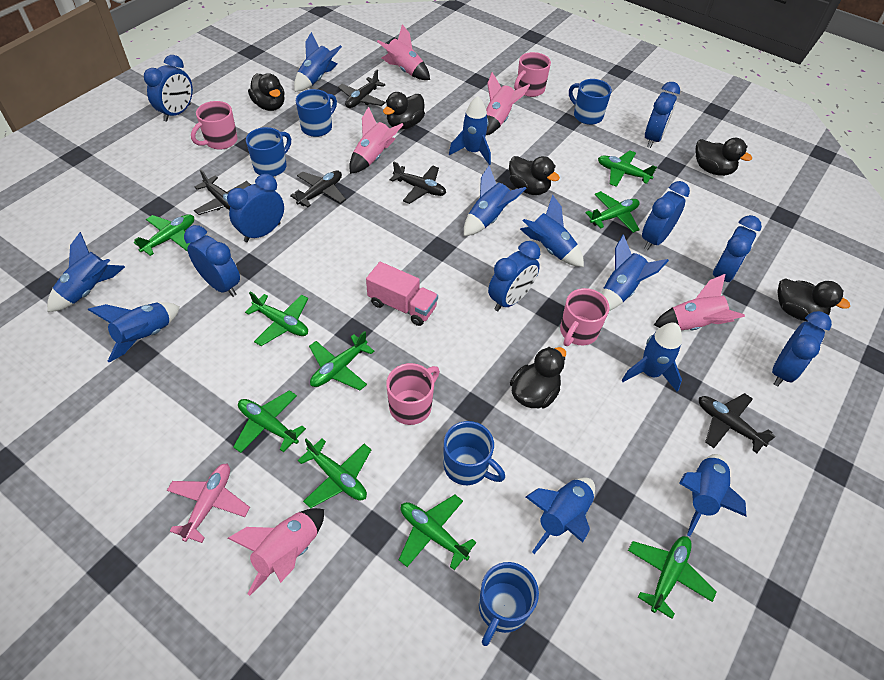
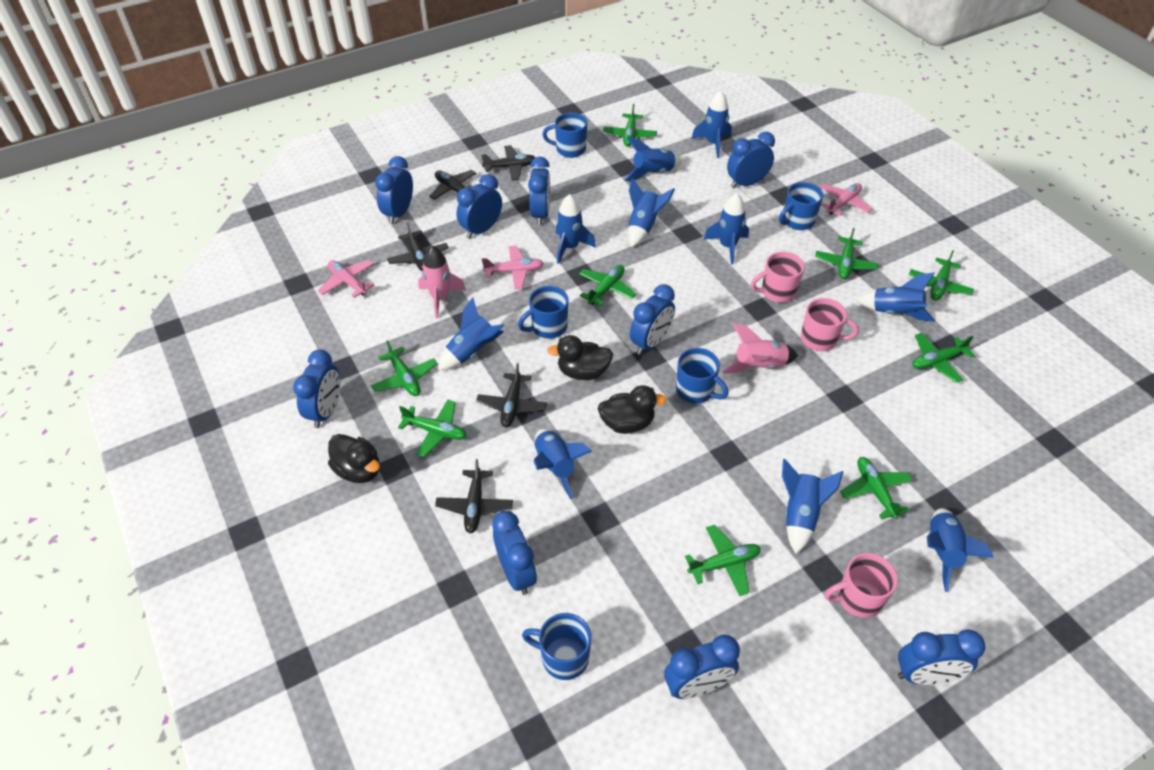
black duck: 6 -> 3
blue clock: 8 -> 9
pink mug: 4 -> 3
pink plane: 1 -> 3
pink rocket: 5 -> 2
pink truck: 1 -> 0

